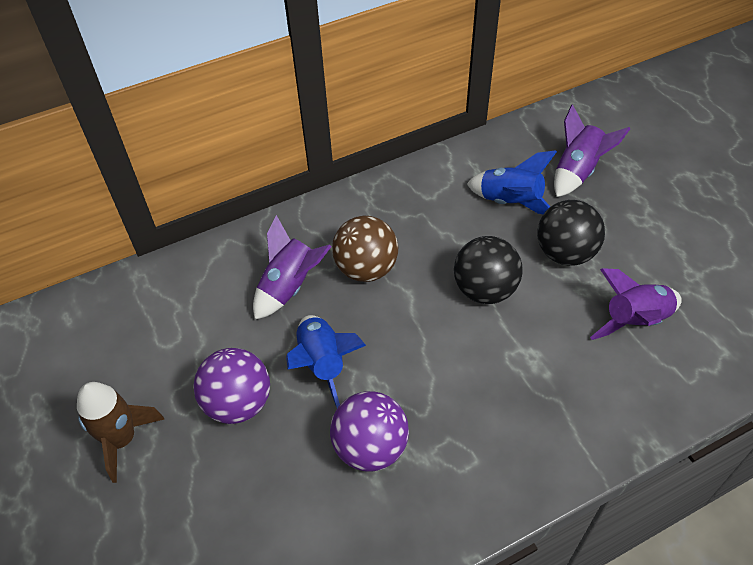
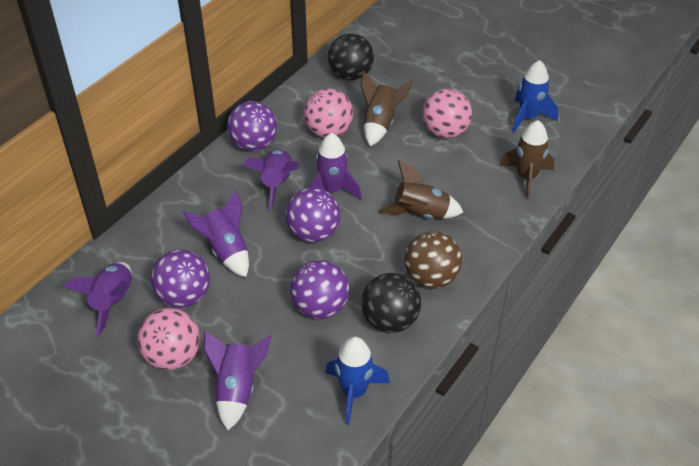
brown rocket: 1 -> 3
pink ball: 0 -> 3
purple ball: 2 -> 4
purple rocket: 3 -> 5

